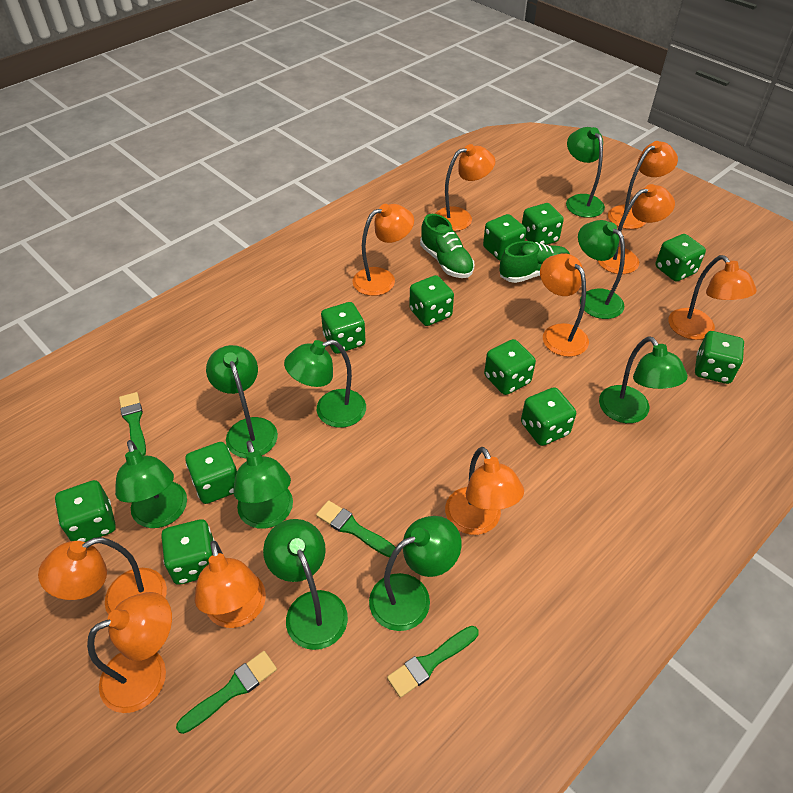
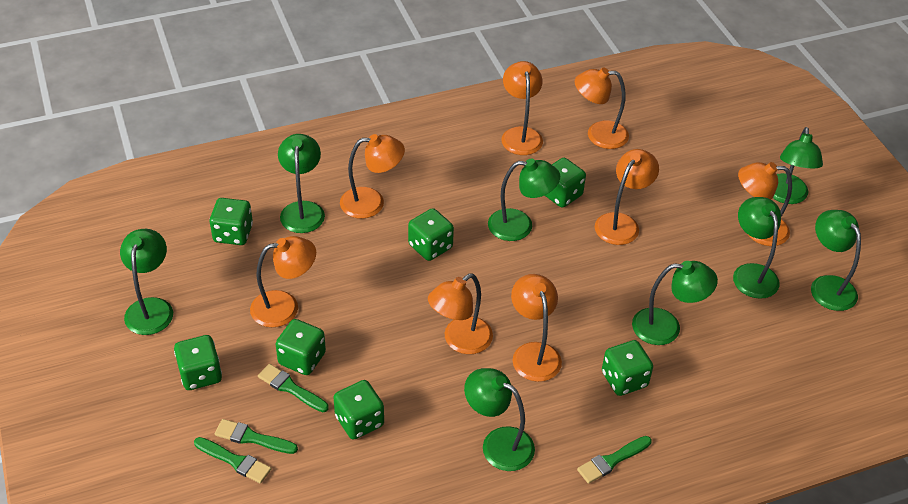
green dice: 11 -> 7
green lamp: 9 -> 8
green shoe: 2 -> 0
orange lamp: 10 -> 8

